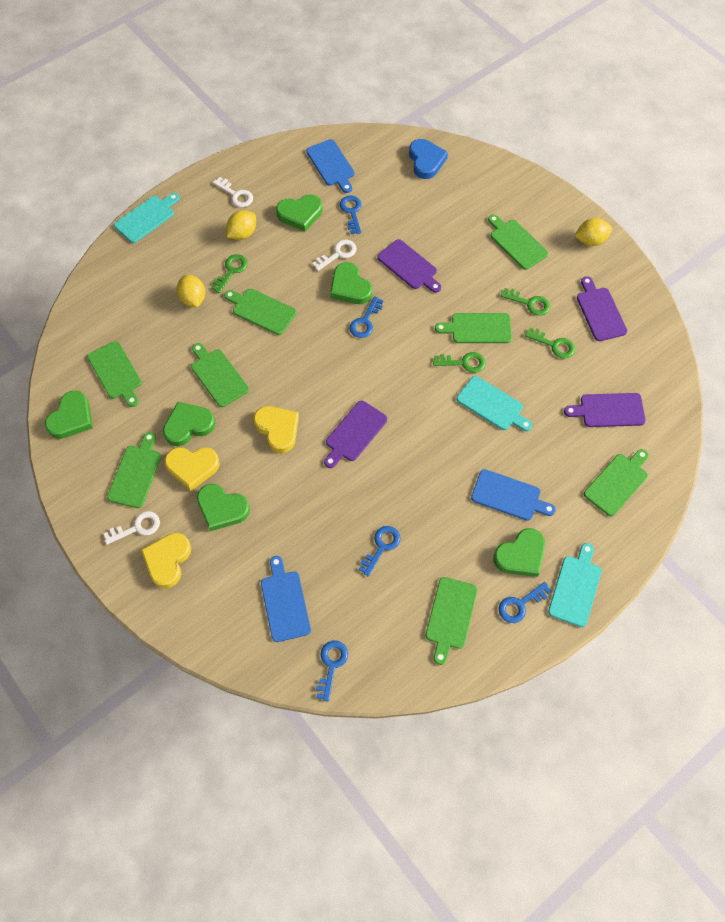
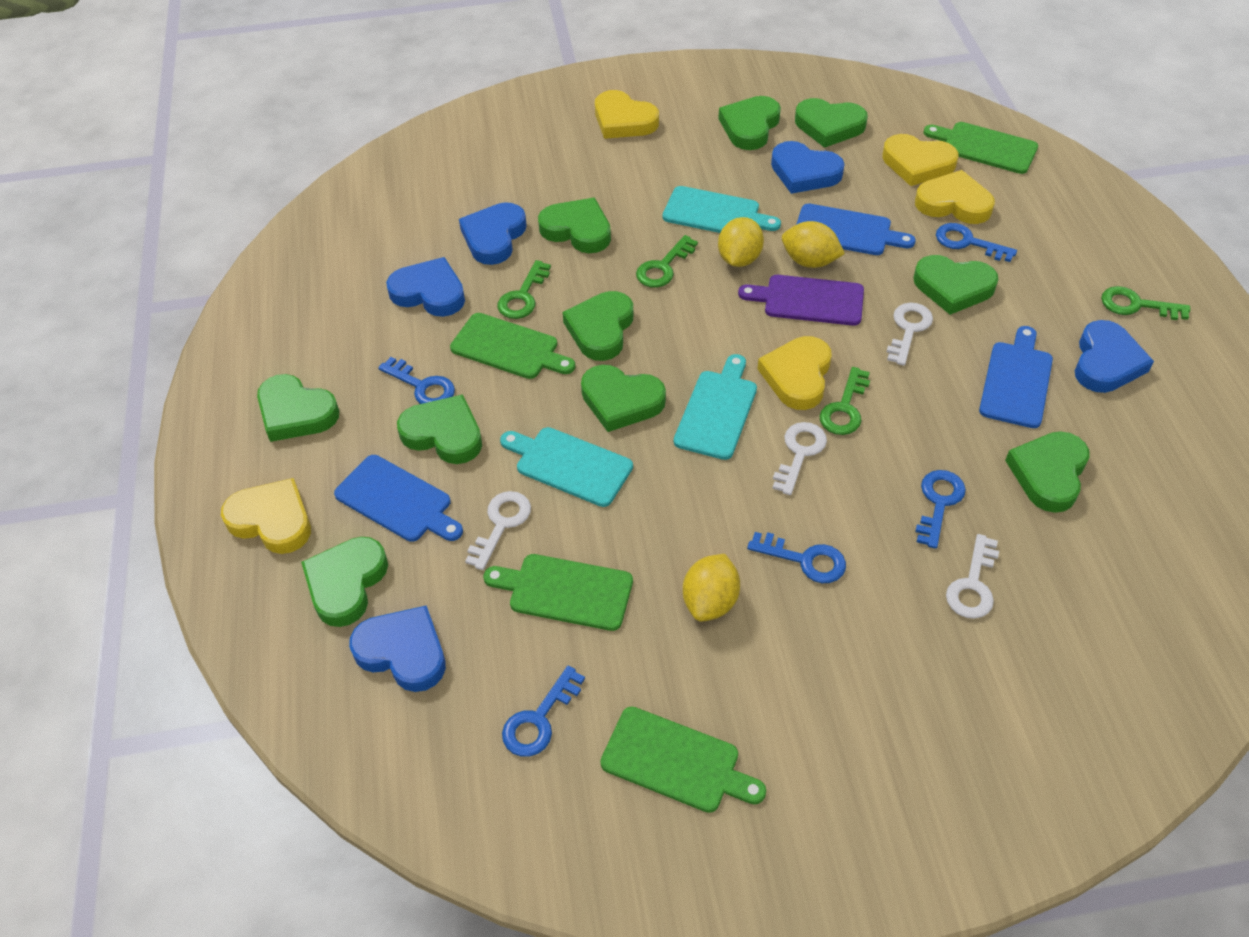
blue heart: 1 -> 5
green cutting board: 8 -> 4
green heart: 6 -> 10
purple cutting board: 4 -> 1
white key: 3 -> 4
yellow heart: 3 -> 5

